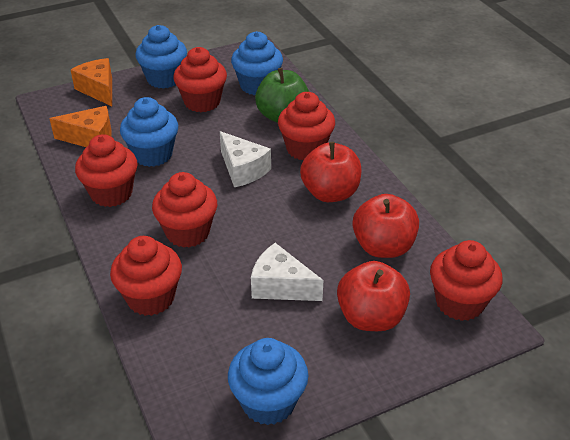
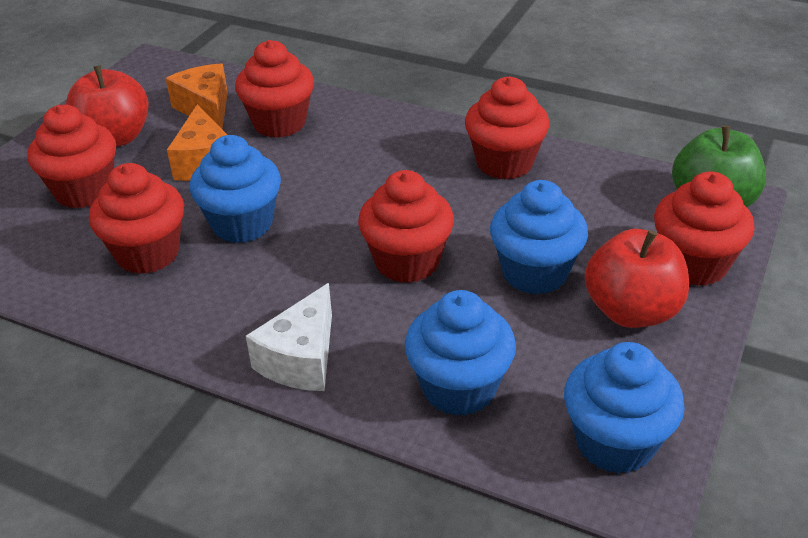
red apple: 3 -> 2
white cheese: 2 -> 1

